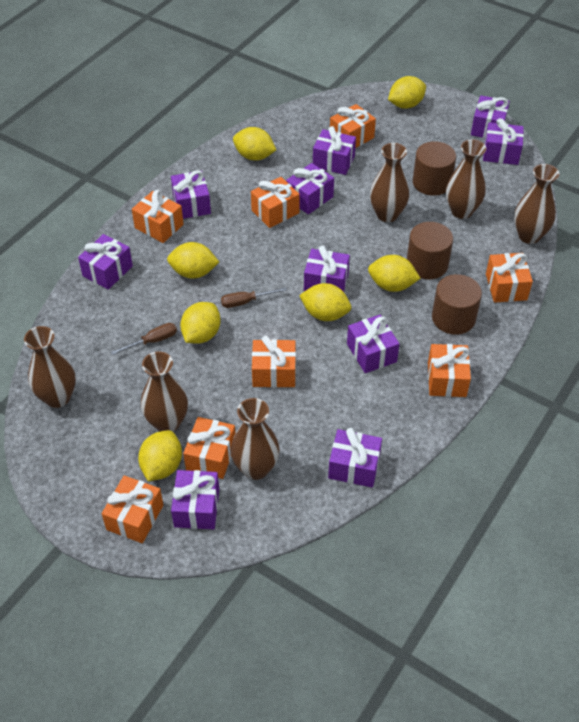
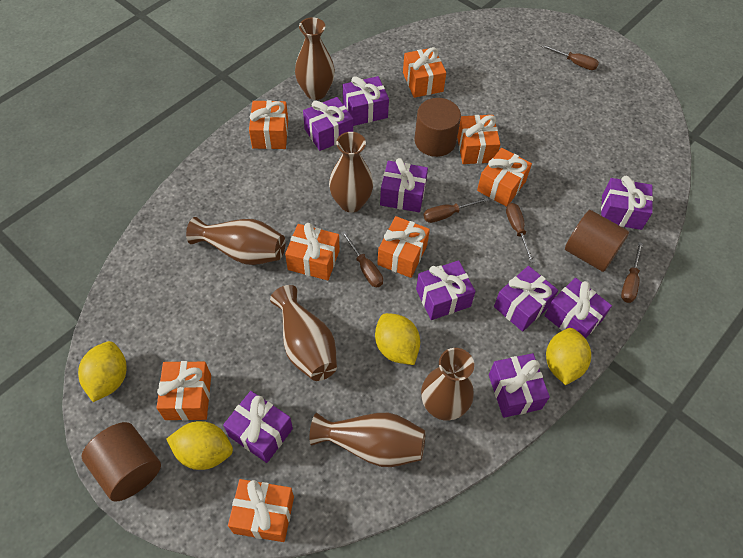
brown screwdriver: 2 -> 5
purple gift: 10 -> 9
yellow lemon: 7 -> 4

